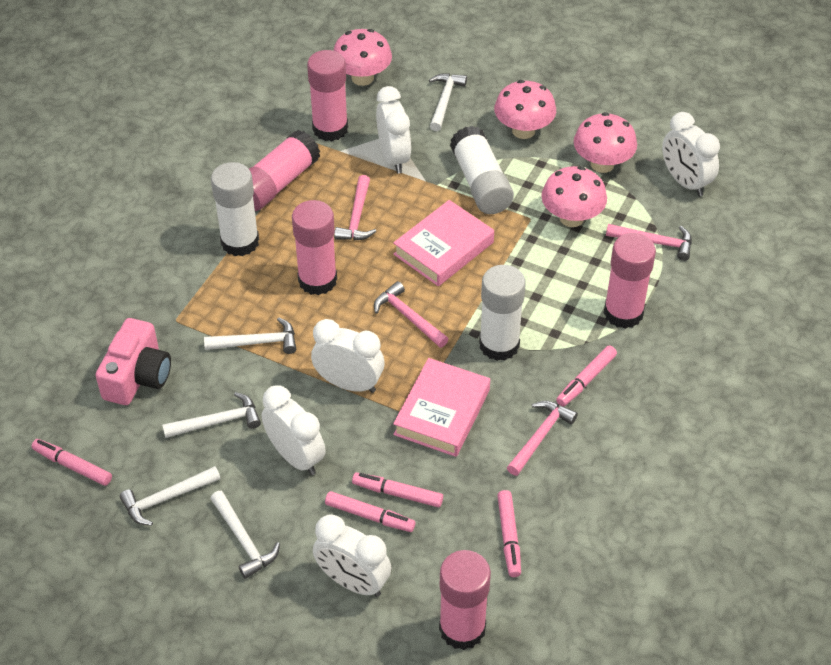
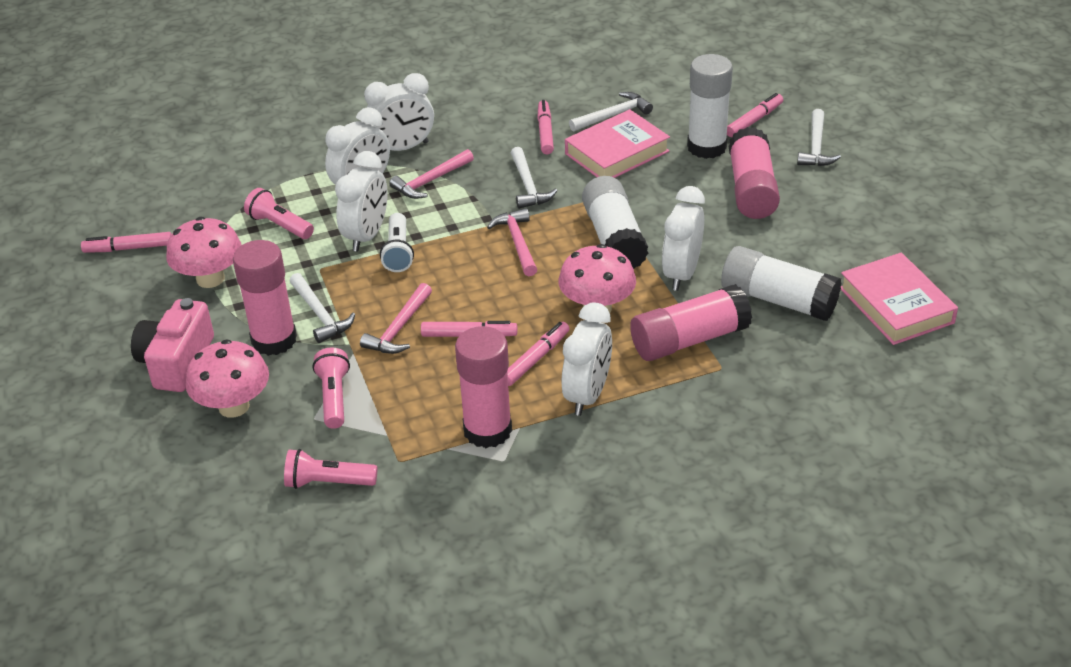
pink flashlight: 0 -> 3
pink glue stick: 5 -> 4
pink hammer: 4 -> 3
pink mushroom: 4 -> 3
white flashlight: 0 -> 1
white hammer: 5 -> 4

